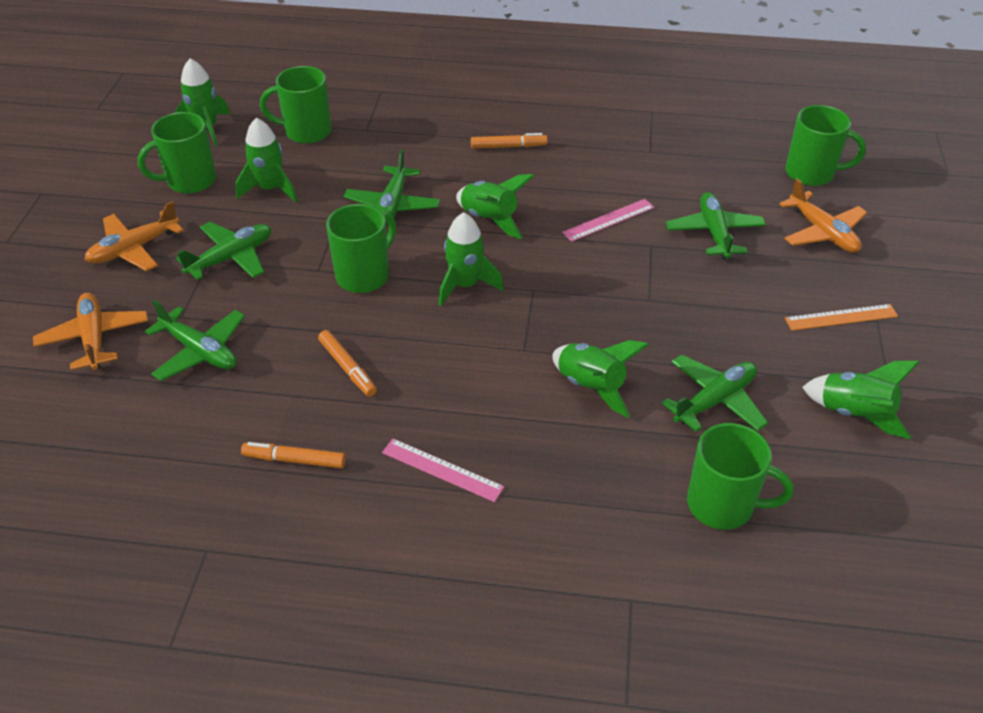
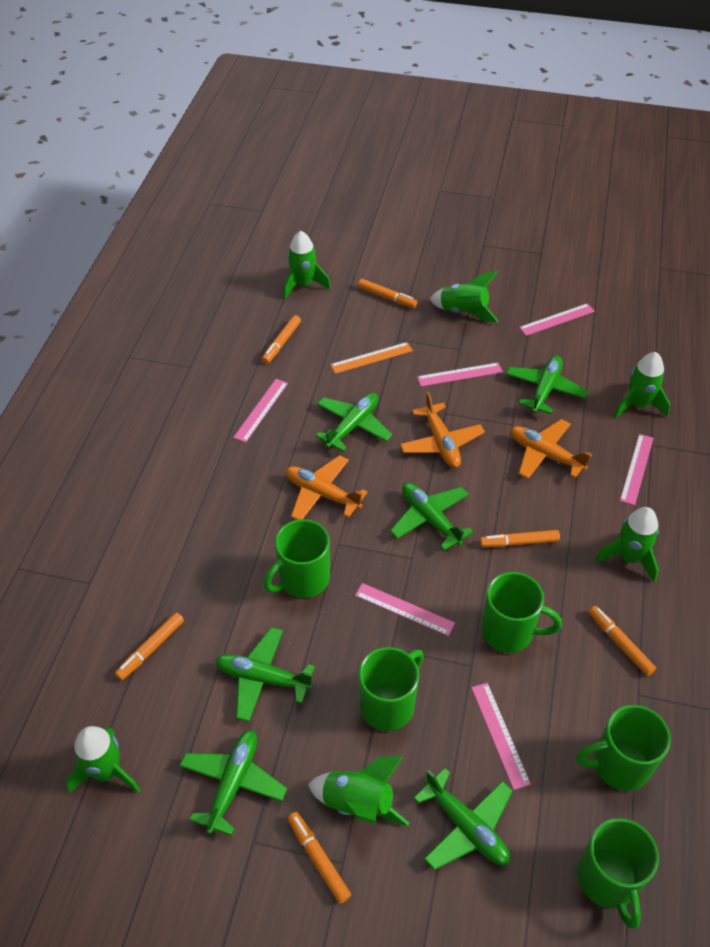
green plane: 5 -> 6
orange marker: 3 -> 6
pink ruler: 2 -> 6

